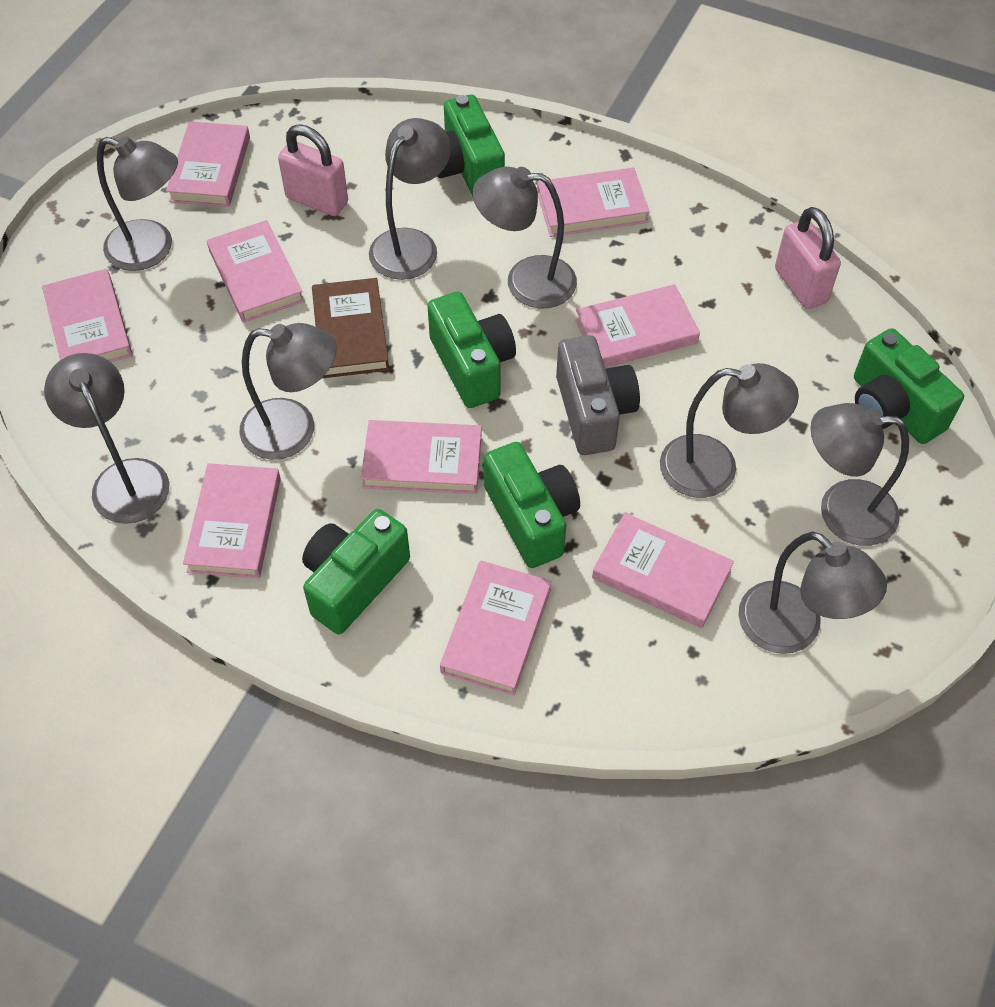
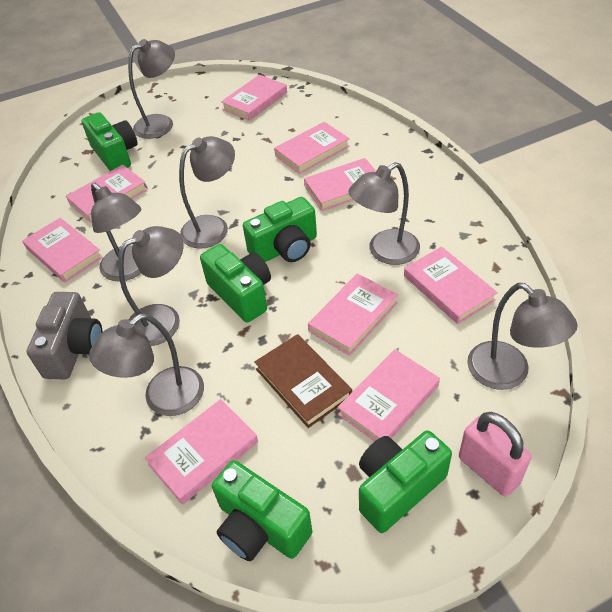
grey lamp: 8 -> 7
pink padlock: 2 -> 1

